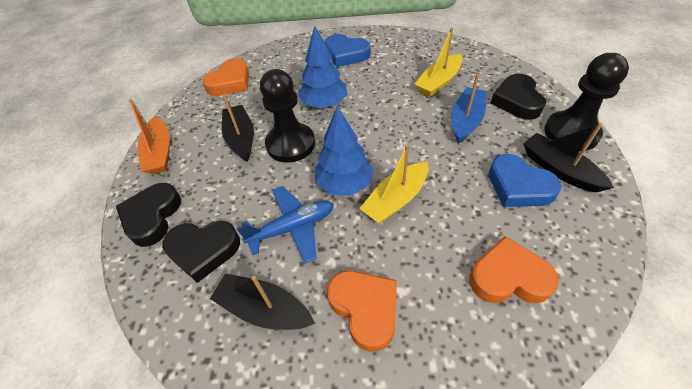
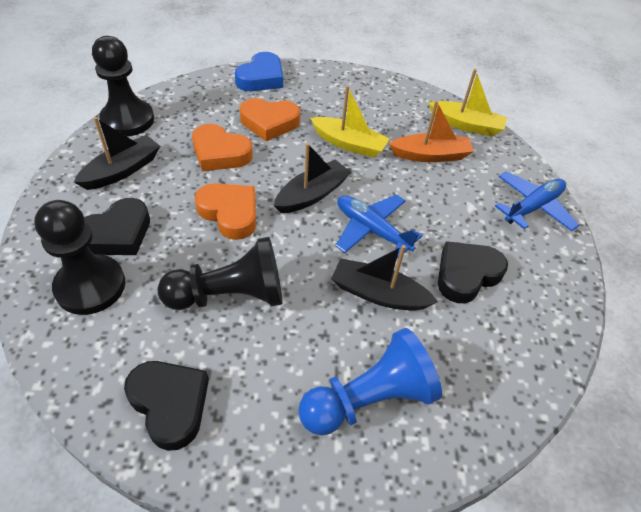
black pawn: 2 -> 3
blue boat: 1 -> 0
blue heart: 2 -> 1
blue pawn: 0 -> 1
blue plane: 1 -> 2
blue tree: 2 -> 0

